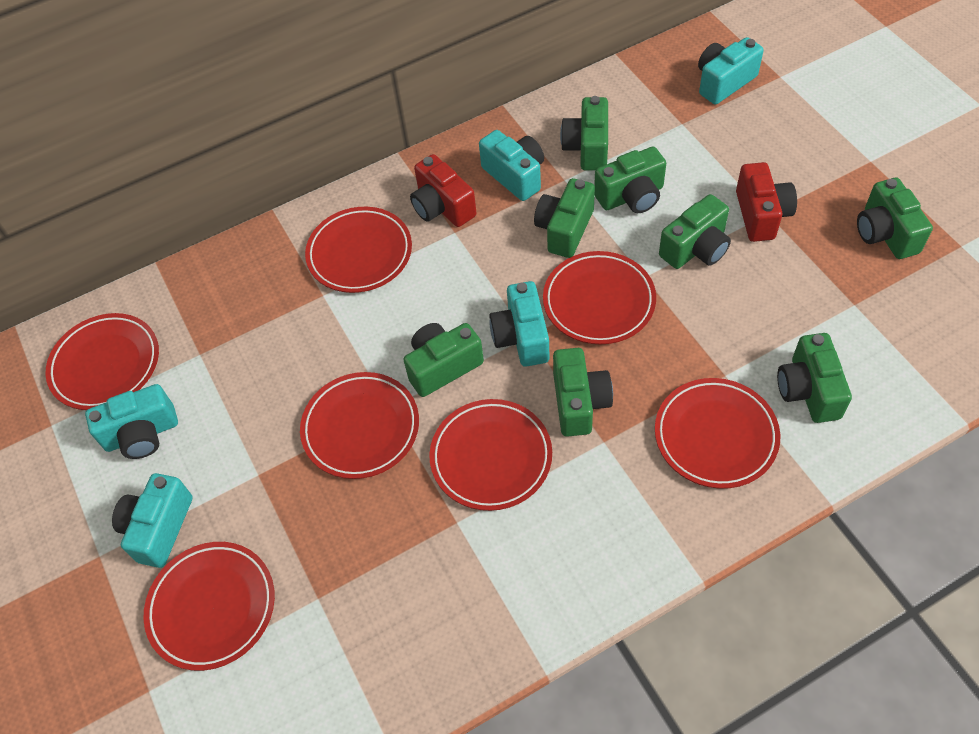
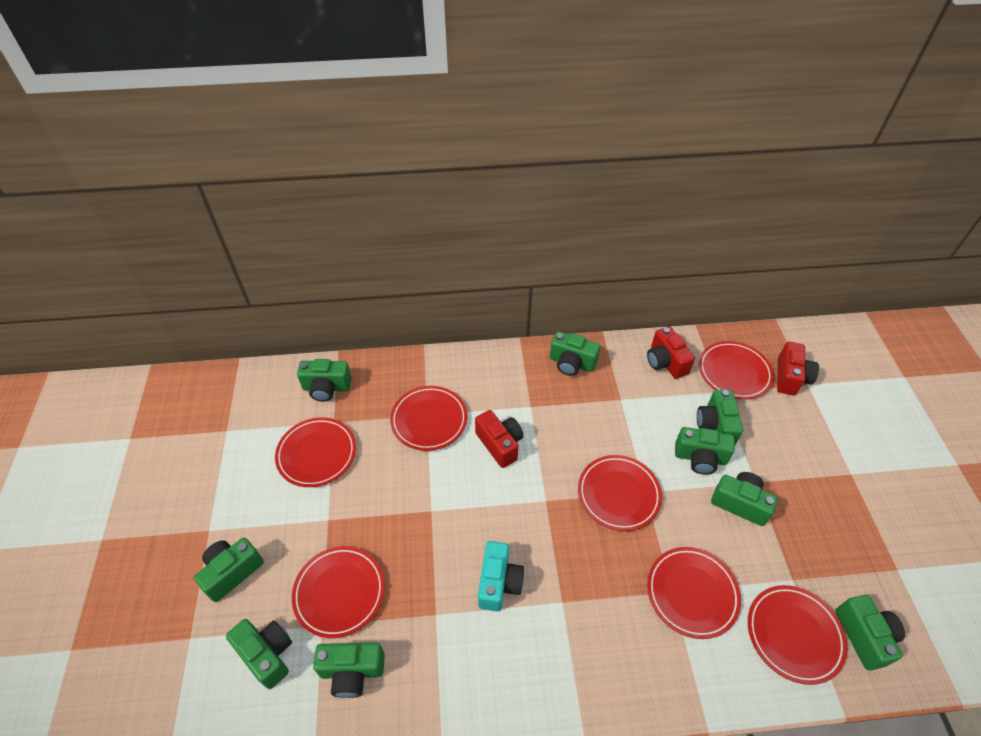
green camera: 8 -> 9
red camera: 2 -> 3
turquoise camera: 5 -> 1

